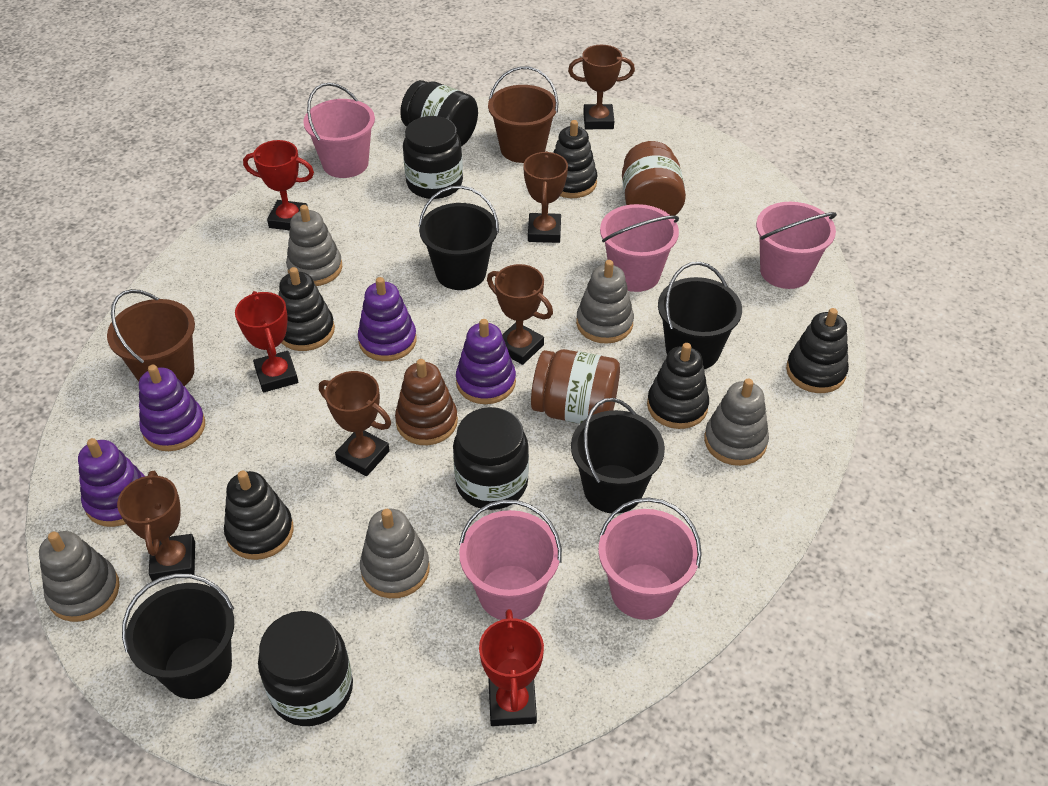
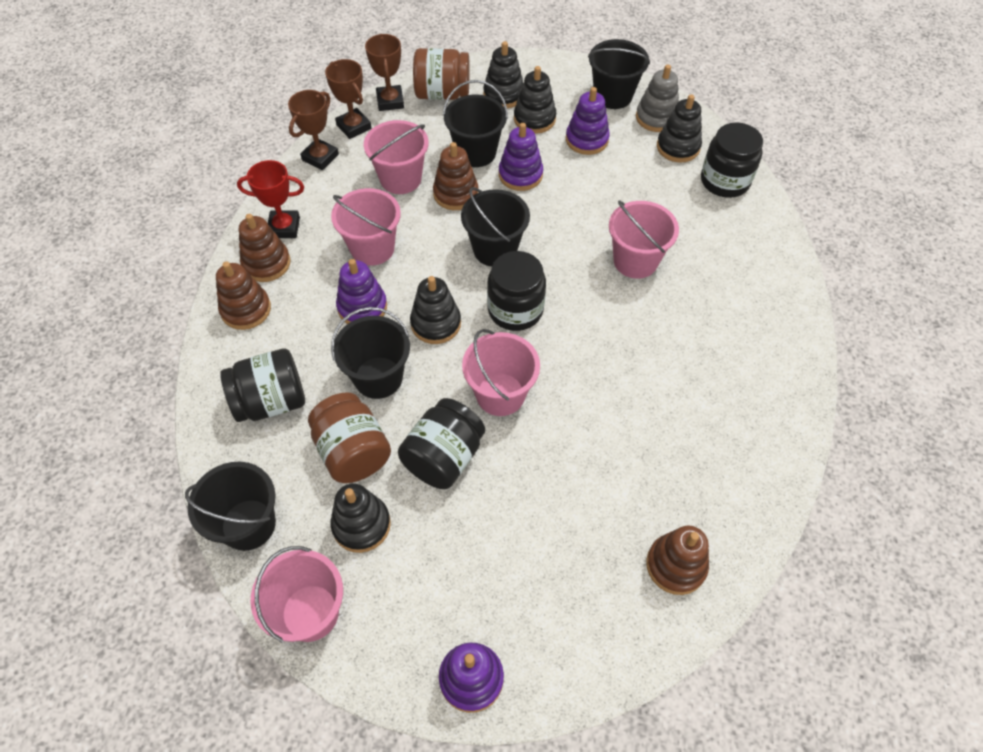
black bucket: 4 -> 5
brown bucket: 2 -> 0
brown stacking toy: 1 -> 4
brown trophy: 5 -> 3
grey stacking toy: 5 -> 1
red trophy: 3 -> 1

